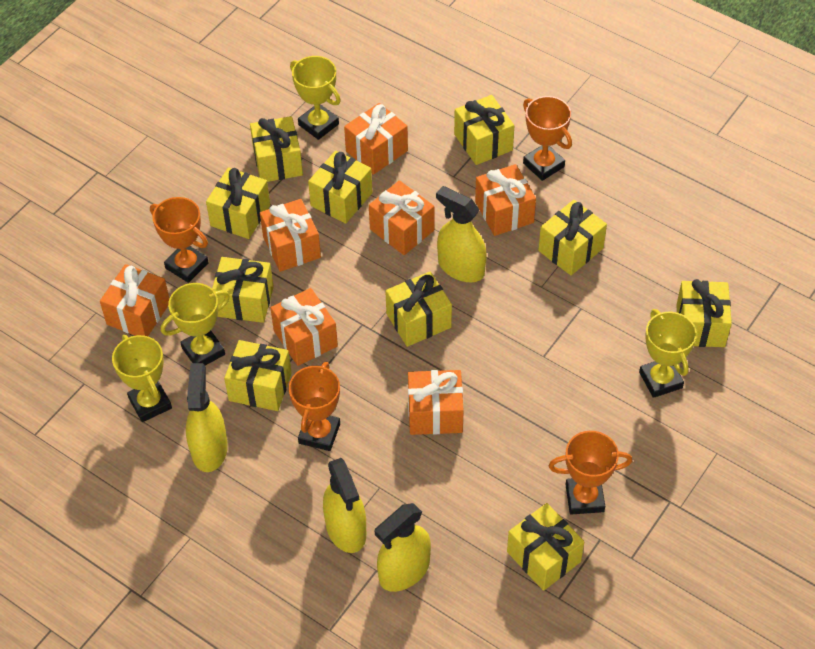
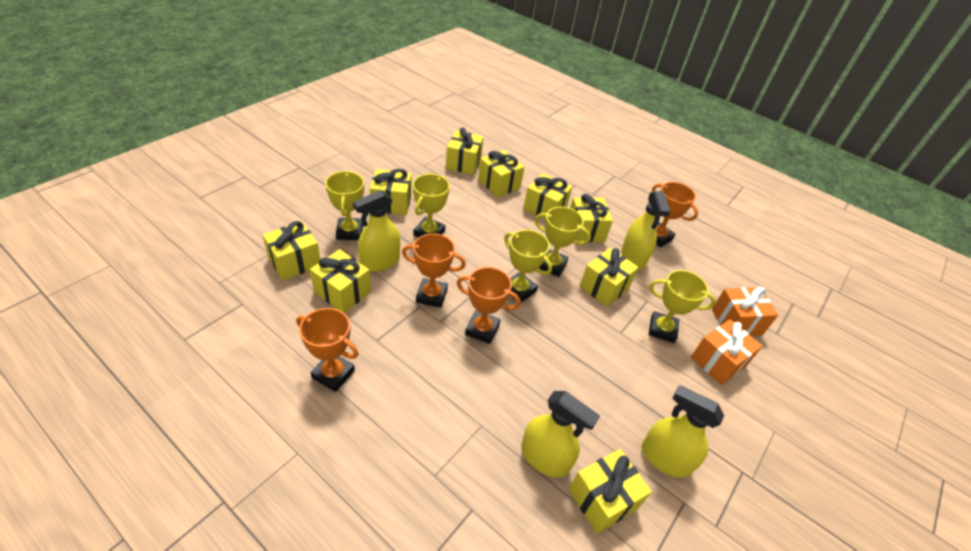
orange gift: 7 -> 2
yellow gift: 10 -> 9
yellow trophy: 4 -> 5

